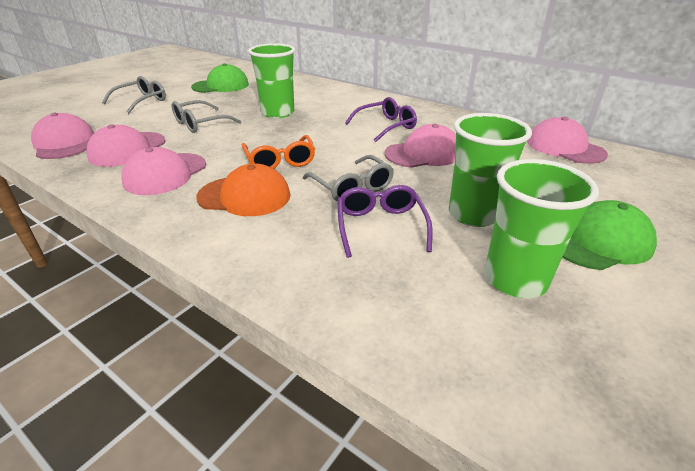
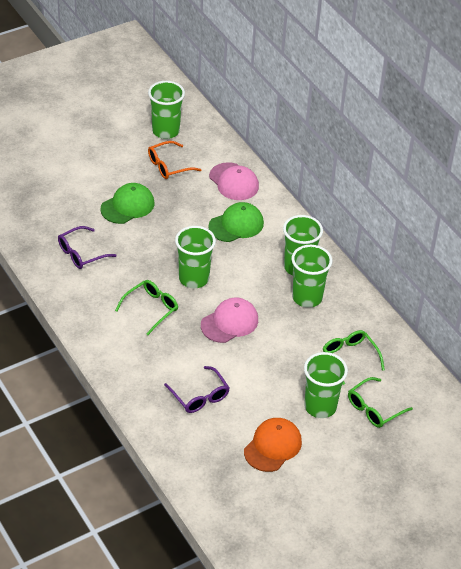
green cup: 3 -> 5
green glasses: 0 -> 3
grey glasses: 3 -> 0
pink cap: 5 -> 2

